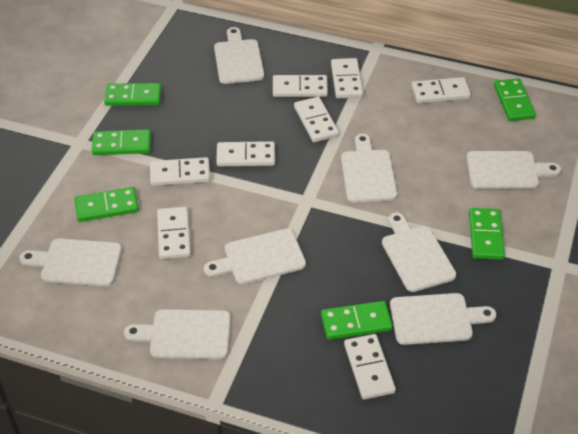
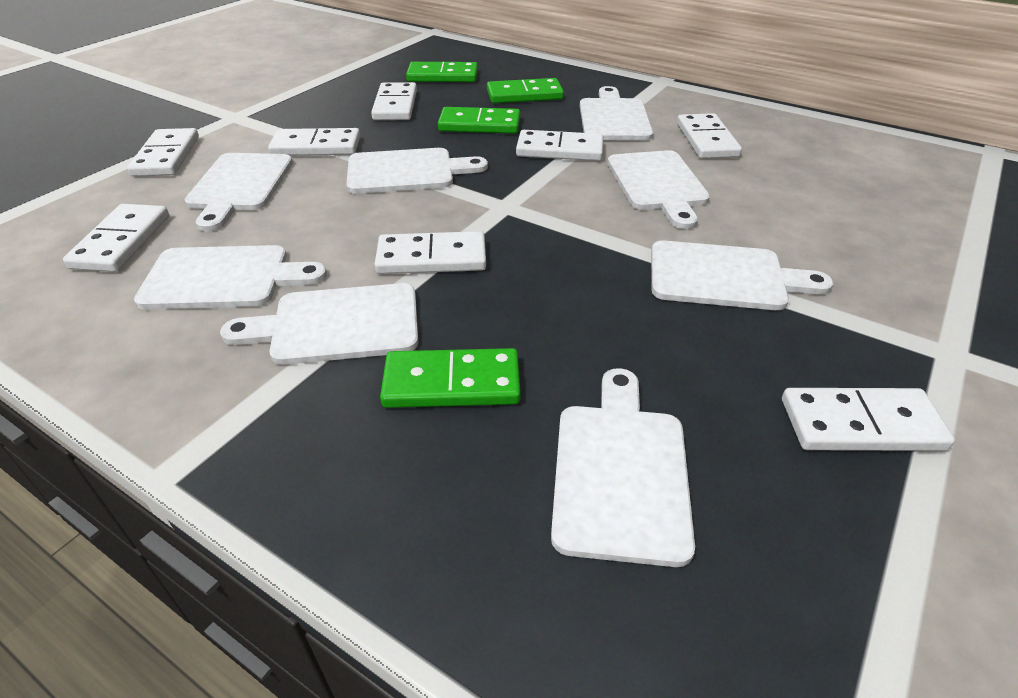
green domino: 6 -> 4

